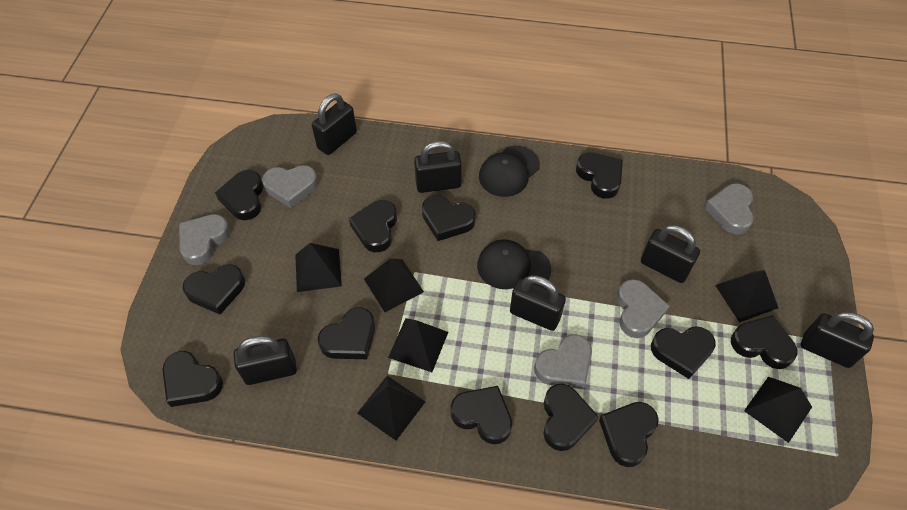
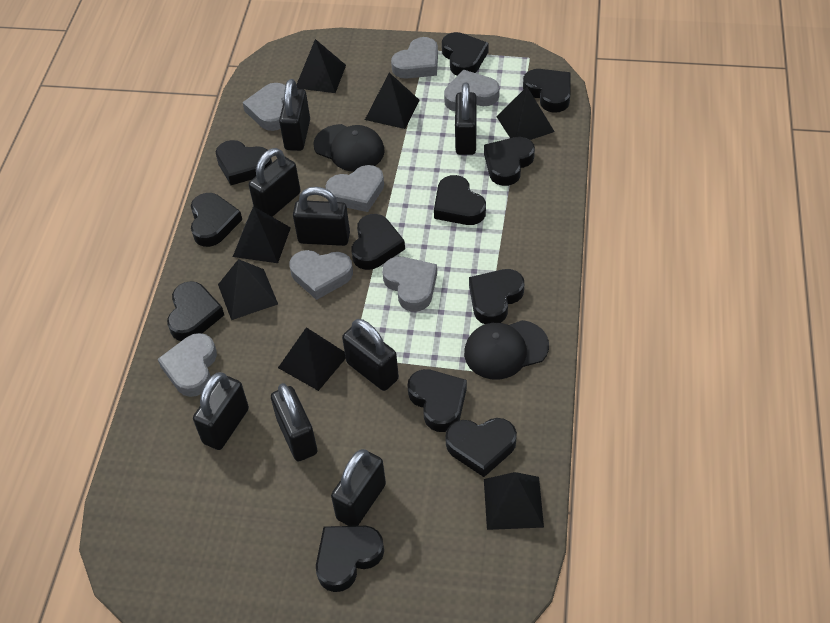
black padlock: 6 -> 8
black pyramid: 6 -> 7
grey heart: 5 -> 7

